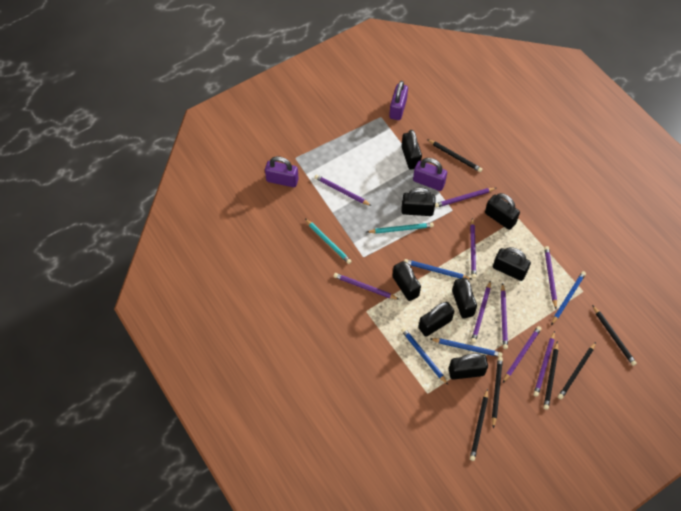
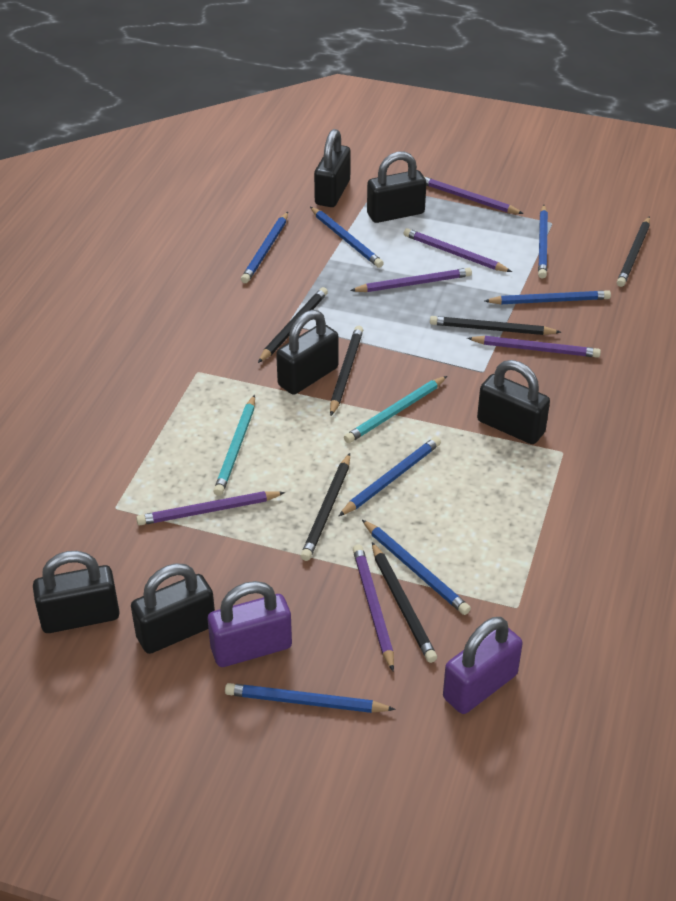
black padlock: 8 -> 6
blue pencil: 4 -> 7
purple padlock: 3 -> 2
purple pencil: 9 -> 6

